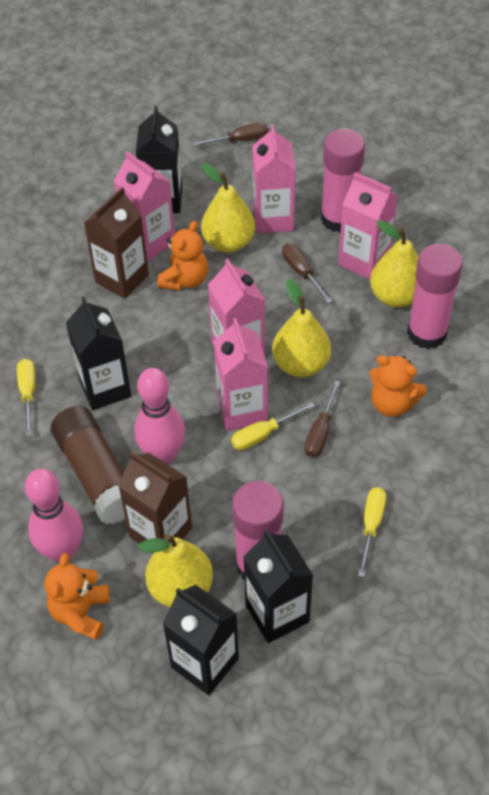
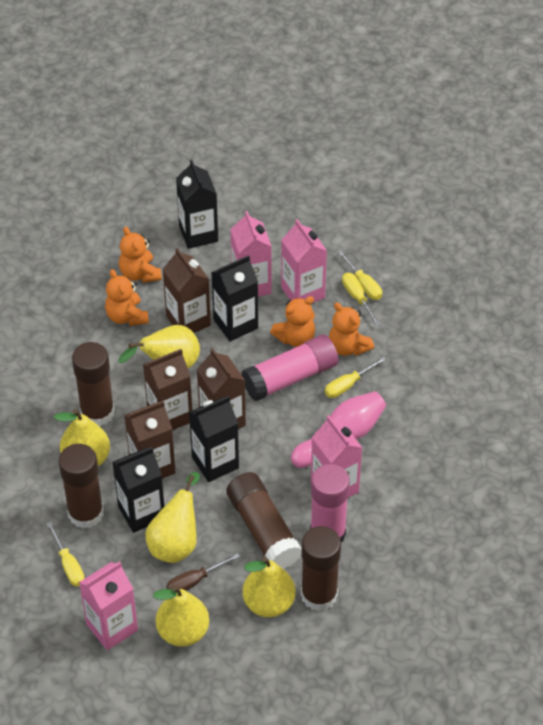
brown carton: 2 -> 4
brown glue stick: 1 -> 4
brown screwdriver: 3 -> 1
orange teddy bear: 3 -> 4
pink bowling pin: 2 -> 1
pink carton: 5 -> 4
pink glue stick: 3 -> 2
yellow pear: 4 -> 5
yellow screwdriver: 3 -> 4

